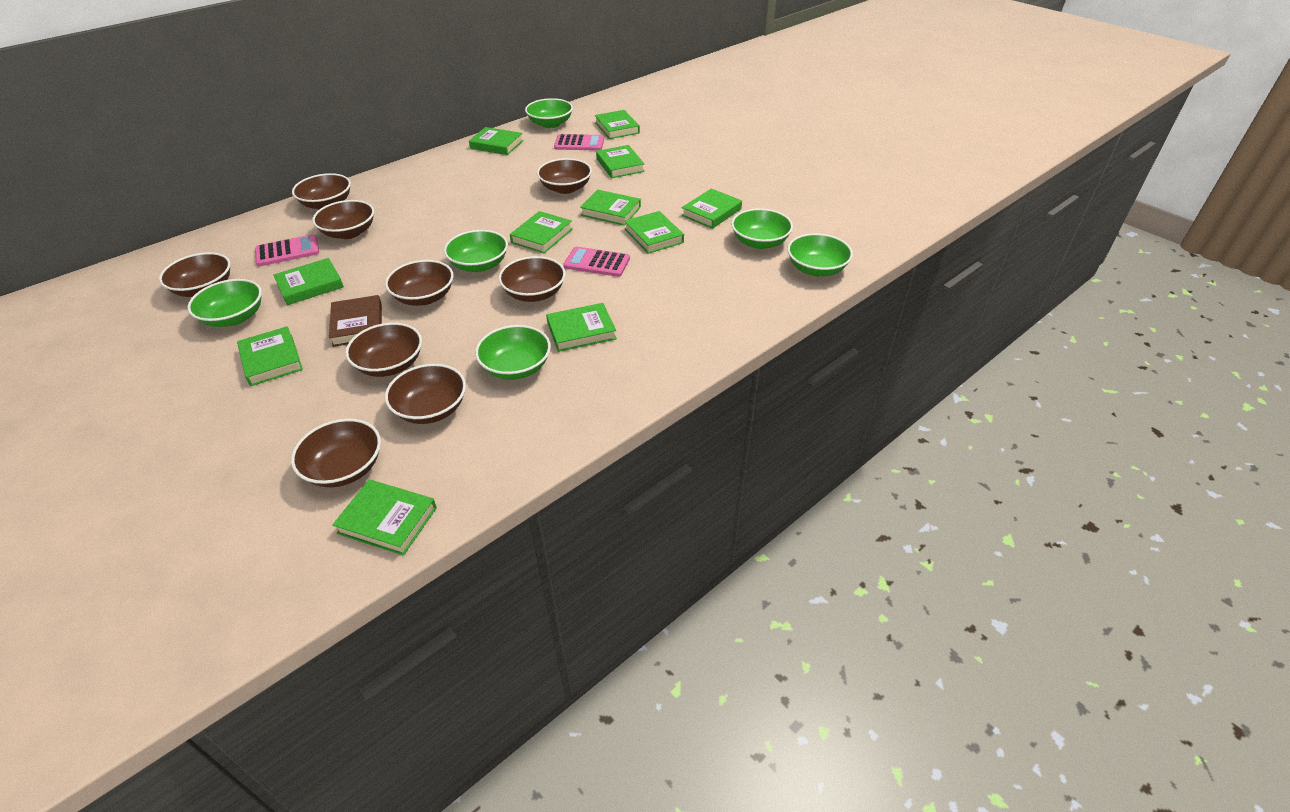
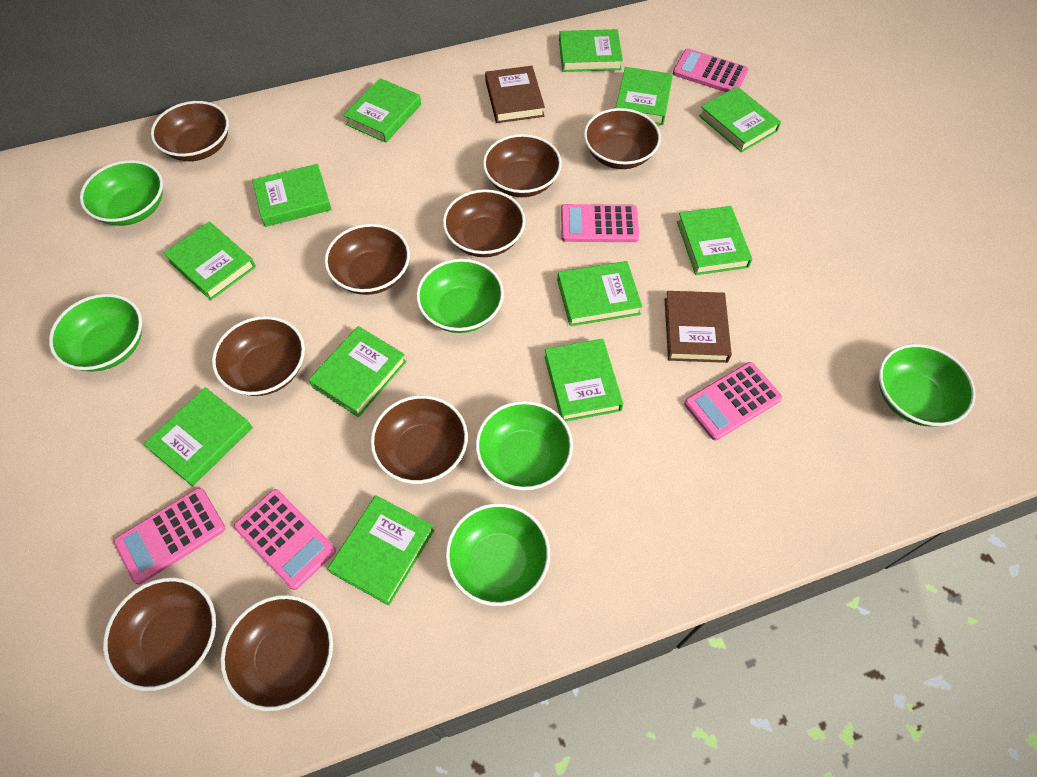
brown book: 1 -> 2
green book: 11 -> 12
pink calculator: 3 -> 5

